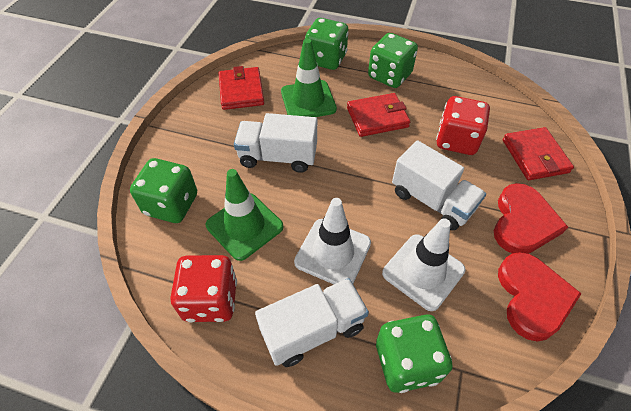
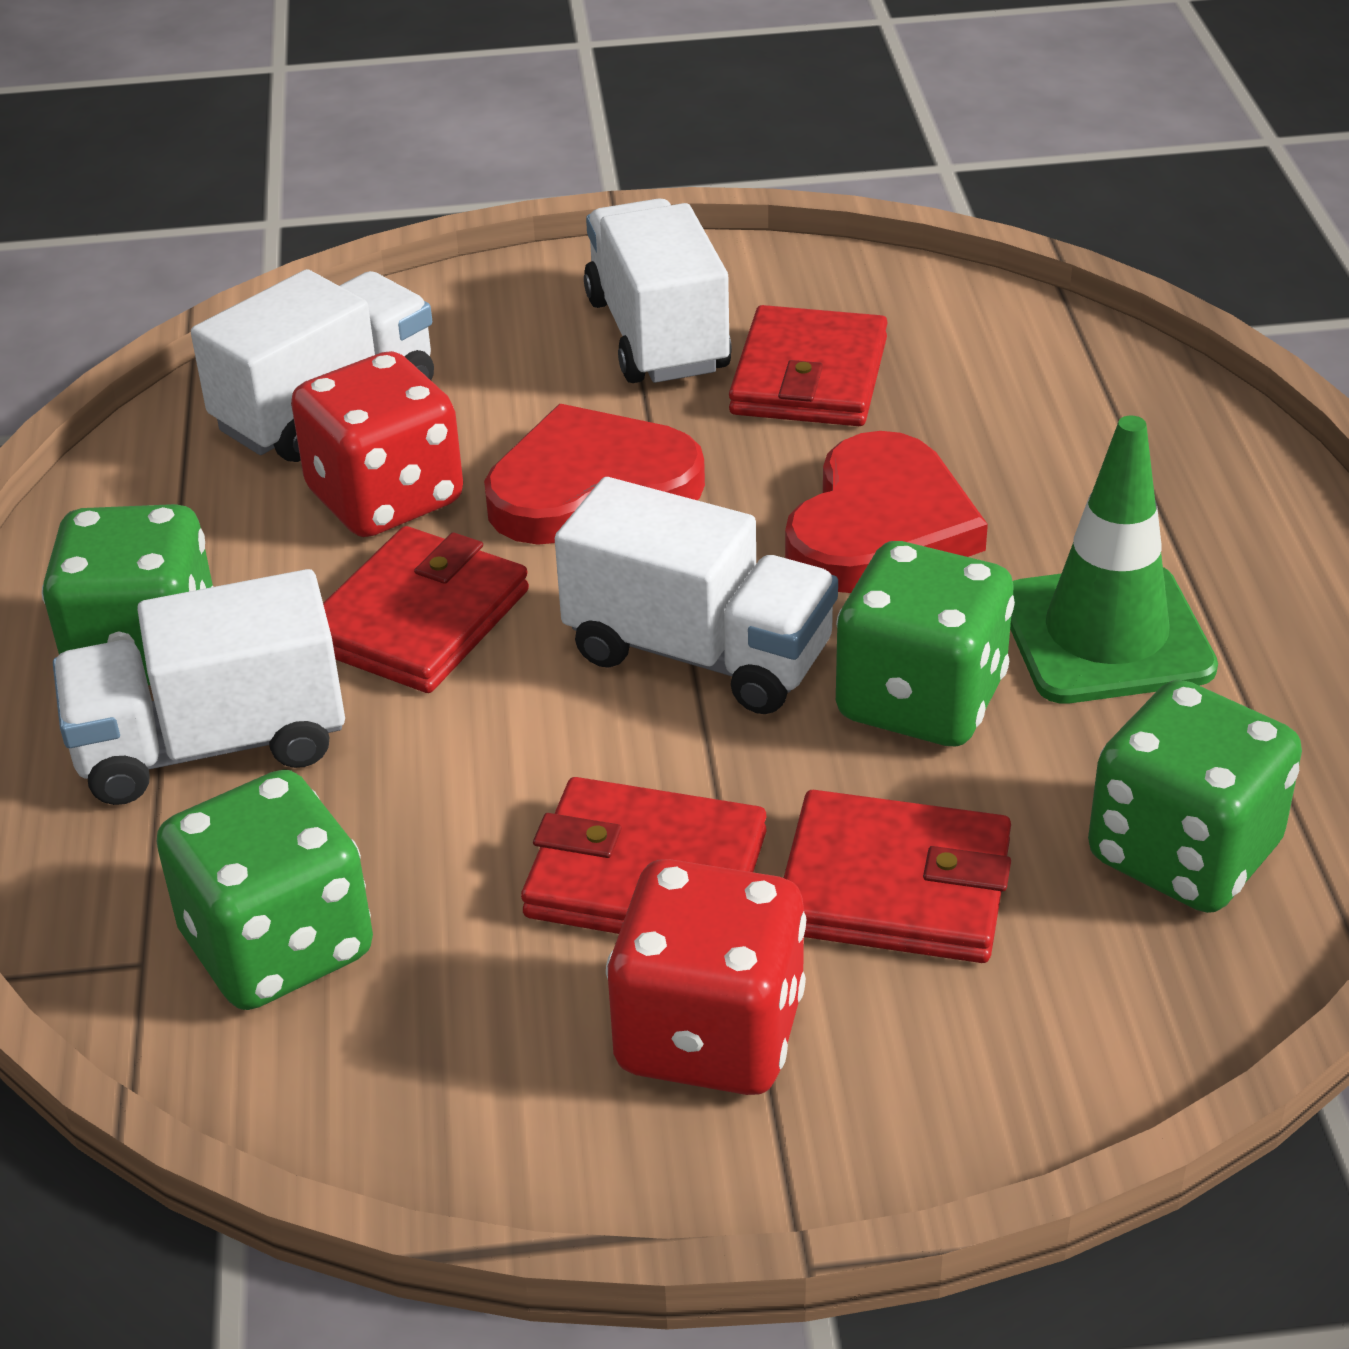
green traffic cone: 2 -> 1
red wallet: 3 -> 4
white traffic cone: 2 -> 0
white truck: 3 -> 4

